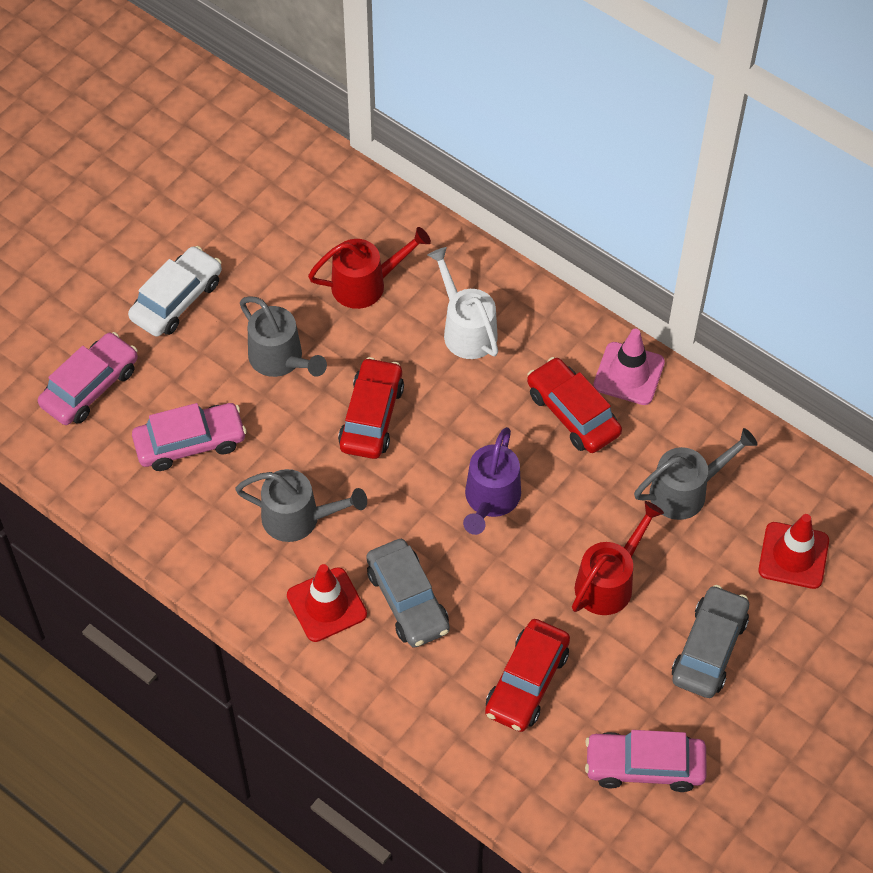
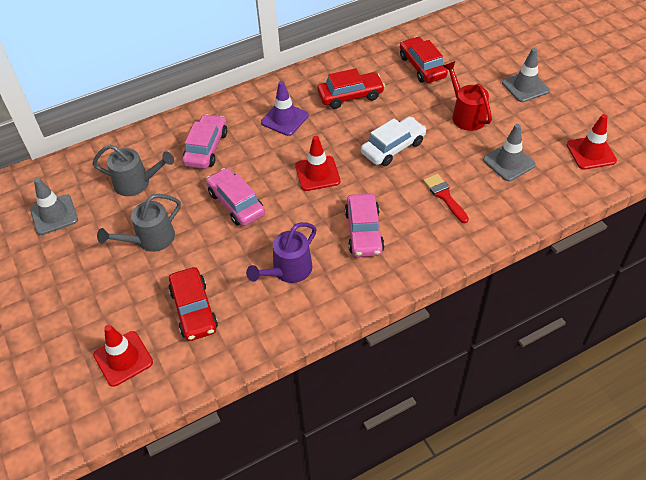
grey car: 2 -> 0
grey traffic cone: 0 -> 3
grey watering can: 3 -> 2
pink traffic cone: 1 -> 0
purple traffic cone: 0 -> 1
red brush: 0 -> 1
red traffic cone: 2 -> 3
red watering can: 2 -> 1
white watering can: 1 -> 0

